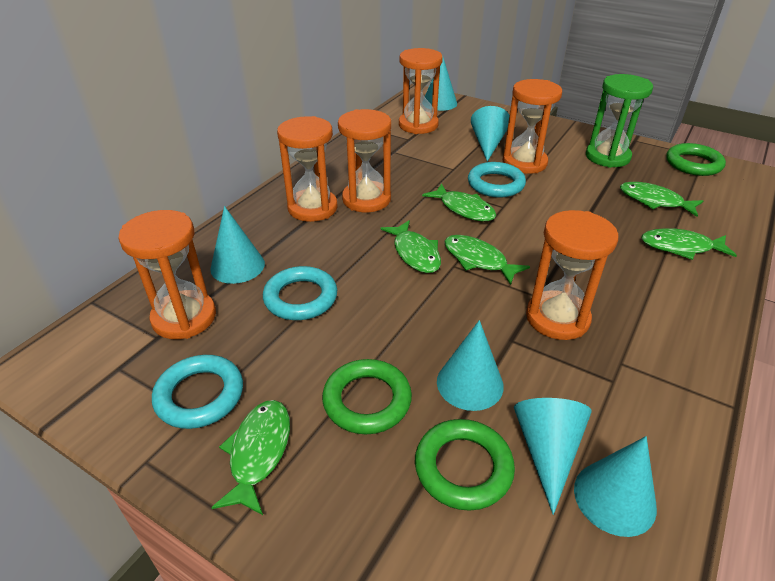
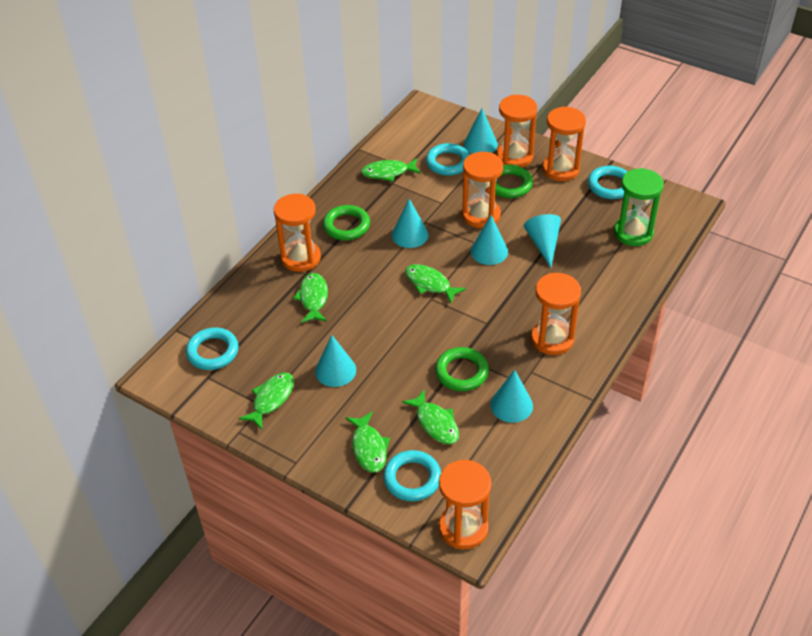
turquoise ring: 3 -> 4

